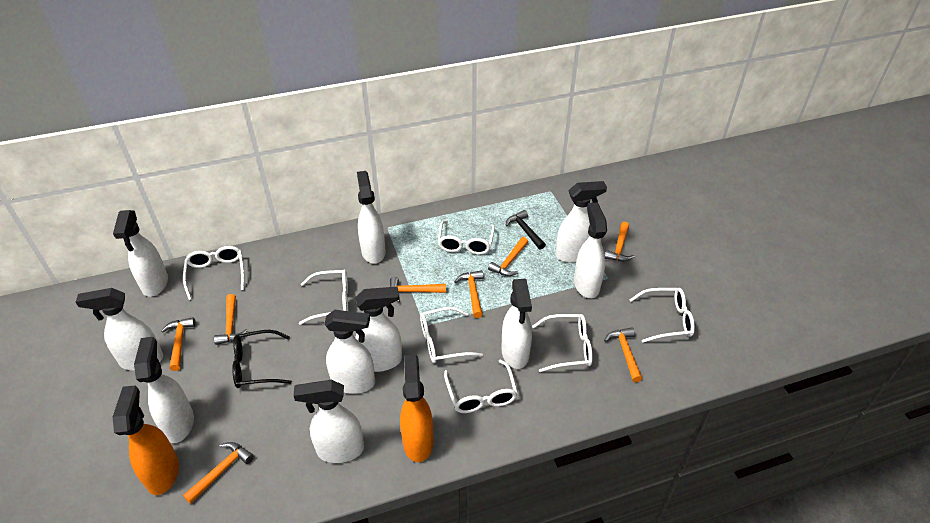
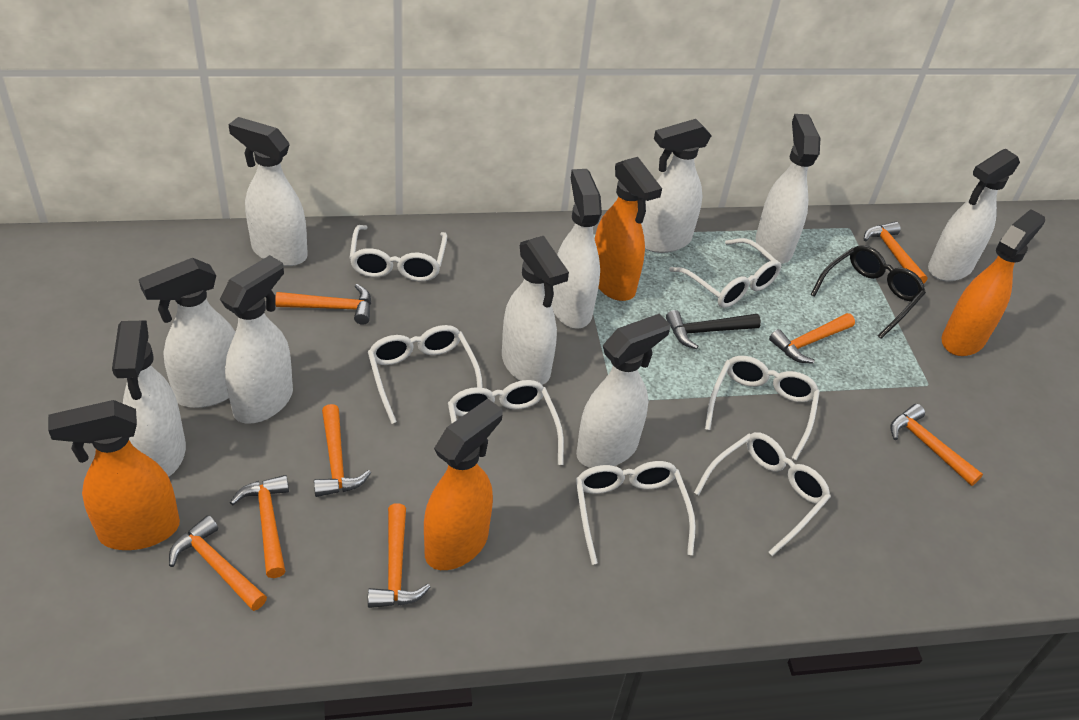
orange spray bottle: 2 -> 4

